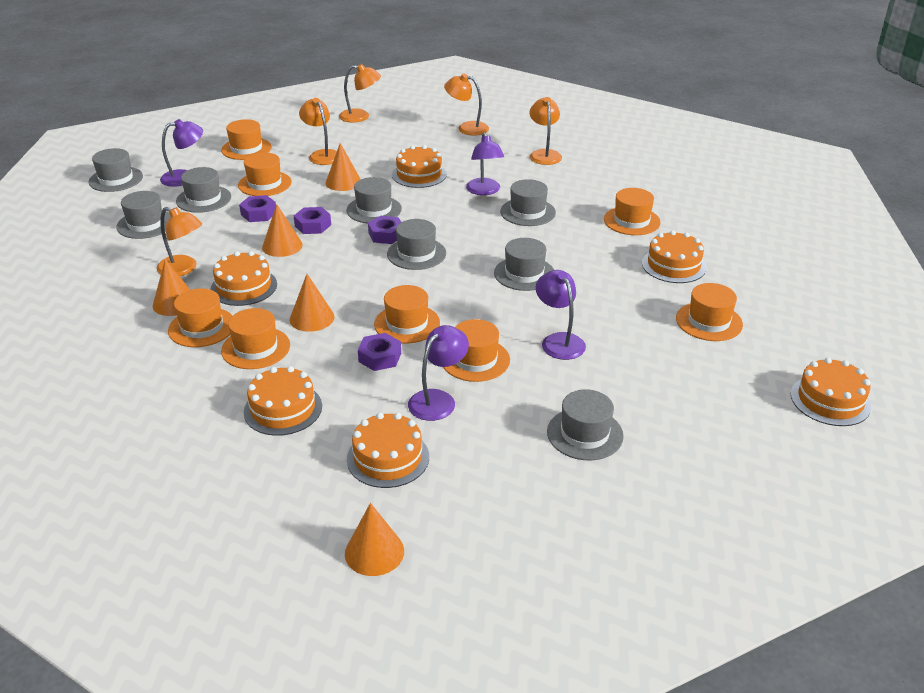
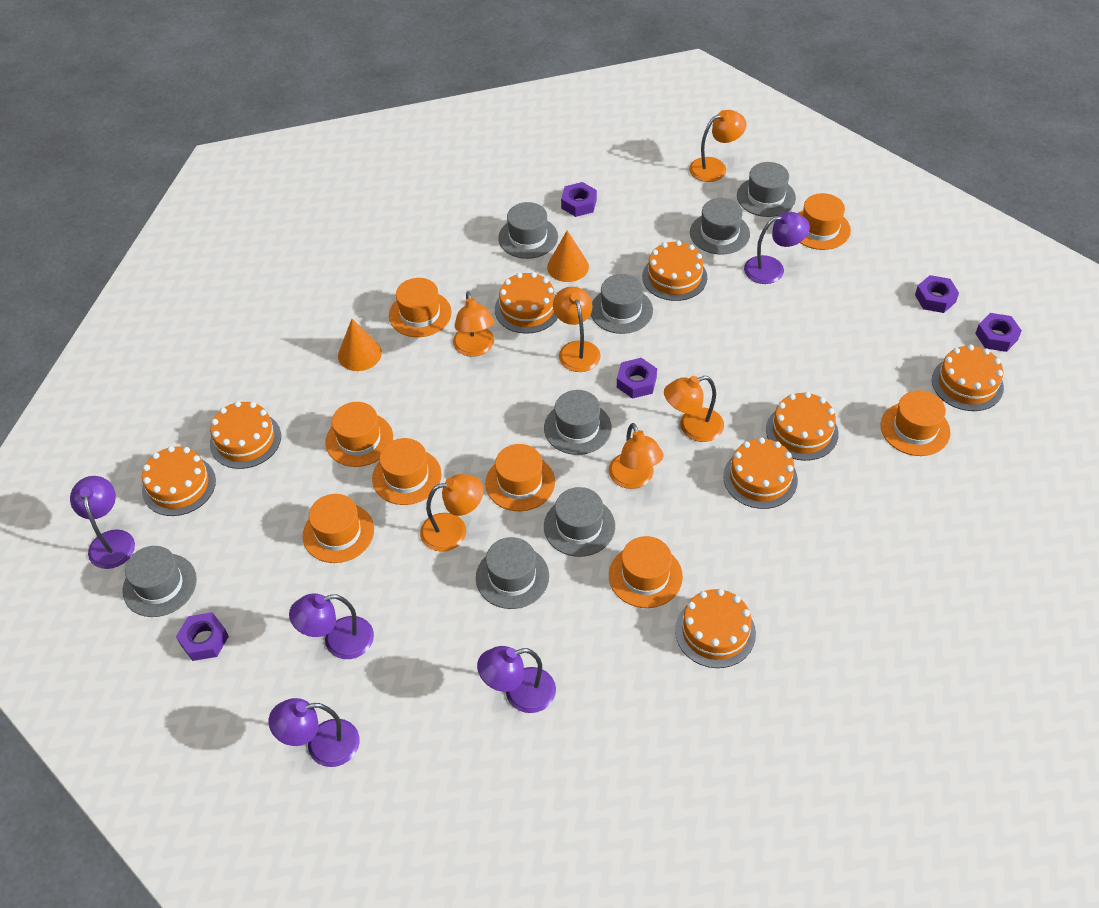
orange cake: 6 -> 8
orange cone: 5 -> 2
orange lamp: 5 -> 6
purple lamp: 4 -> 5
purple nut: 4 -> 5

